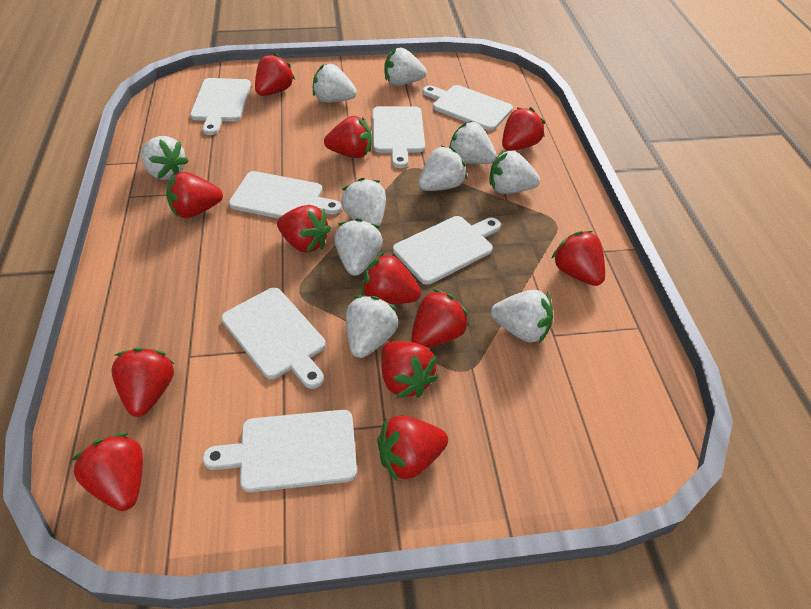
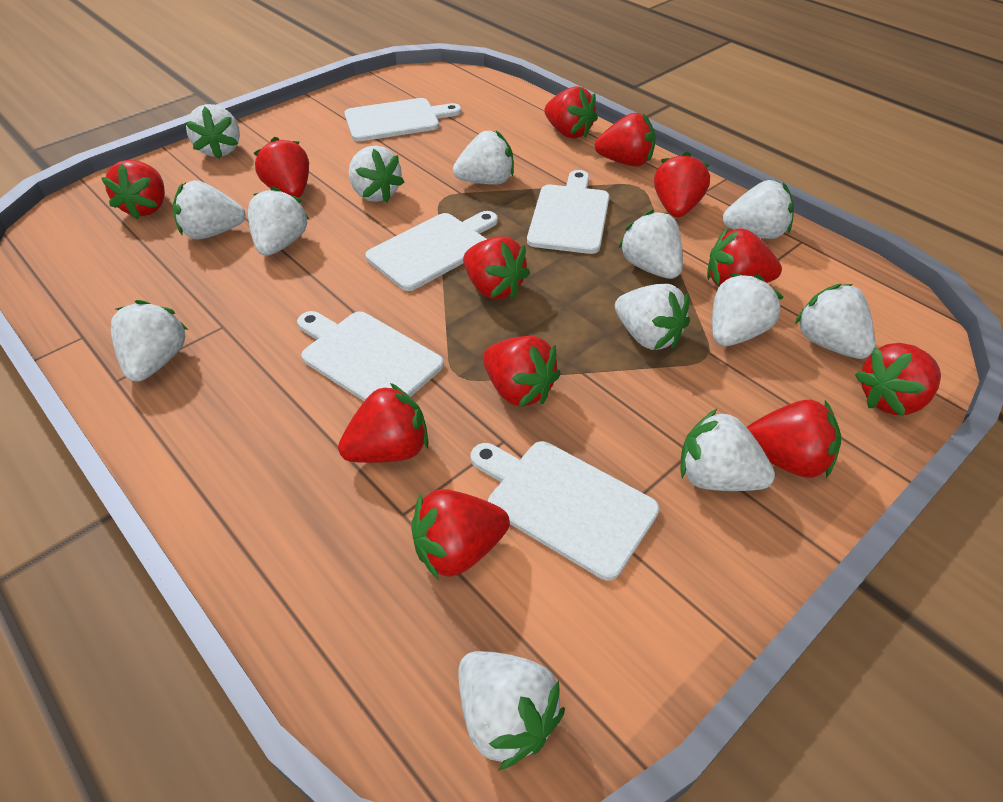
white cutting board: 7 -> 5
white strawberry: 10 -> 13

